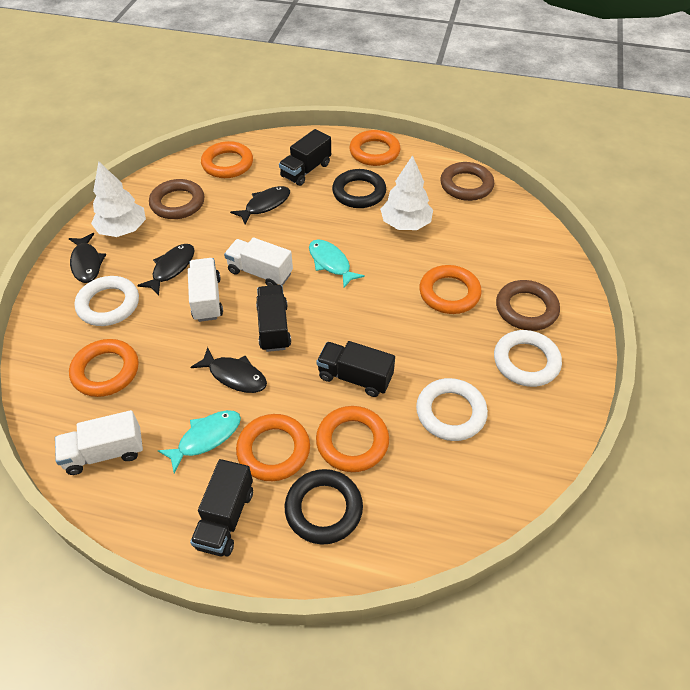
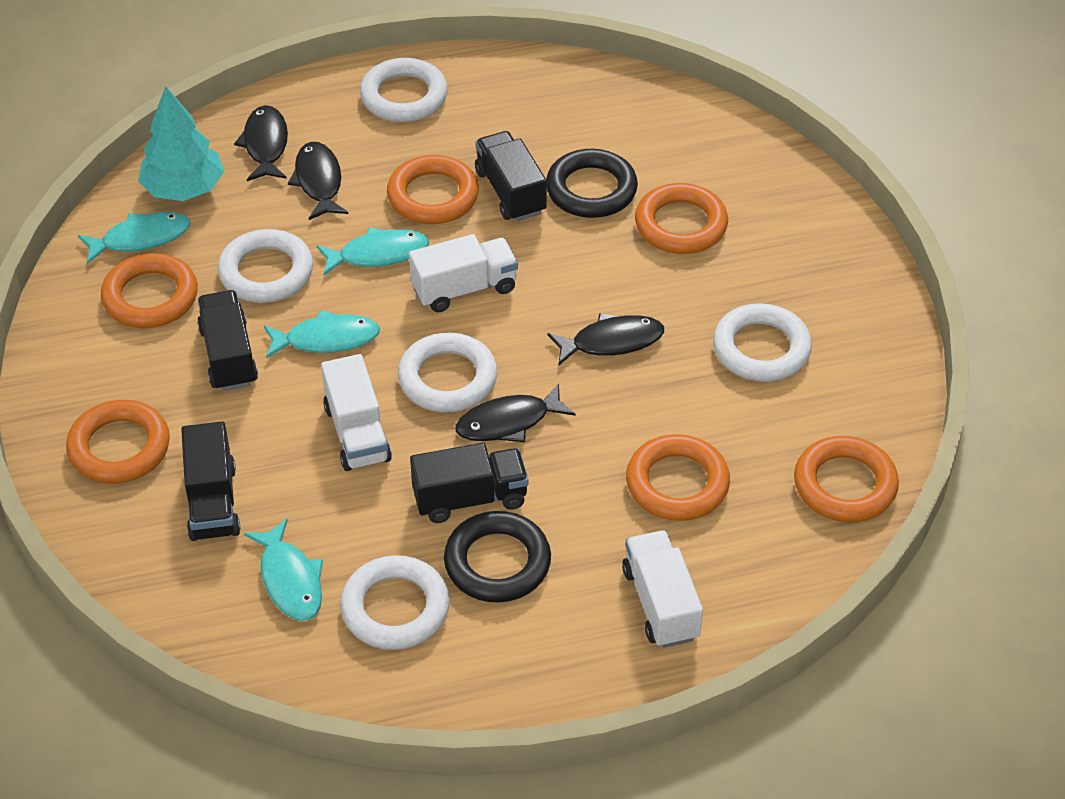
brown ring: 3 -> 0
turquoise fish: 2 -> 4
turquoise tree: 0 -> 1
white ring: 3 -> 5
white tree: 2 -> 0

